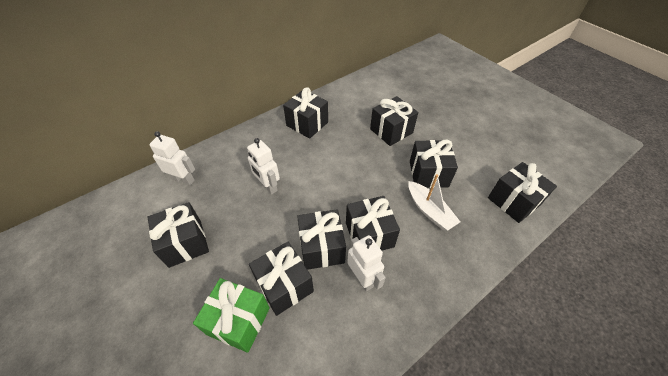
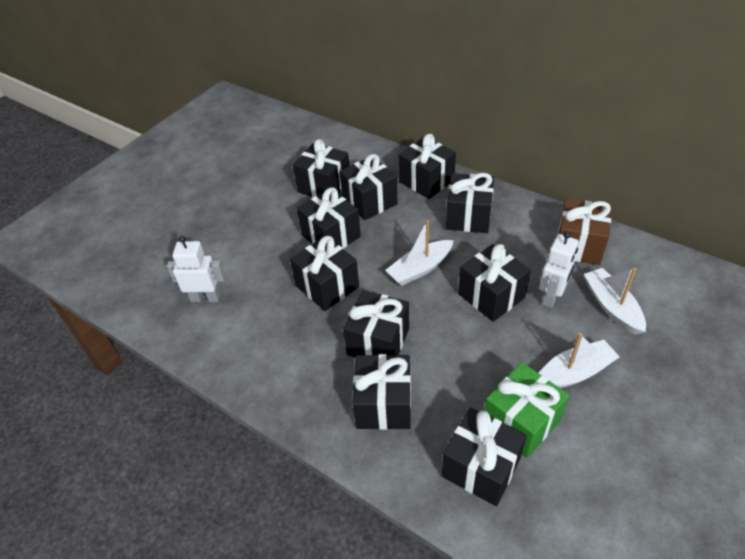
black gift: 8 -> 10
brown gift: 0 -> 1
white boat: 1 -> 3
white robot: 3 -> 2

